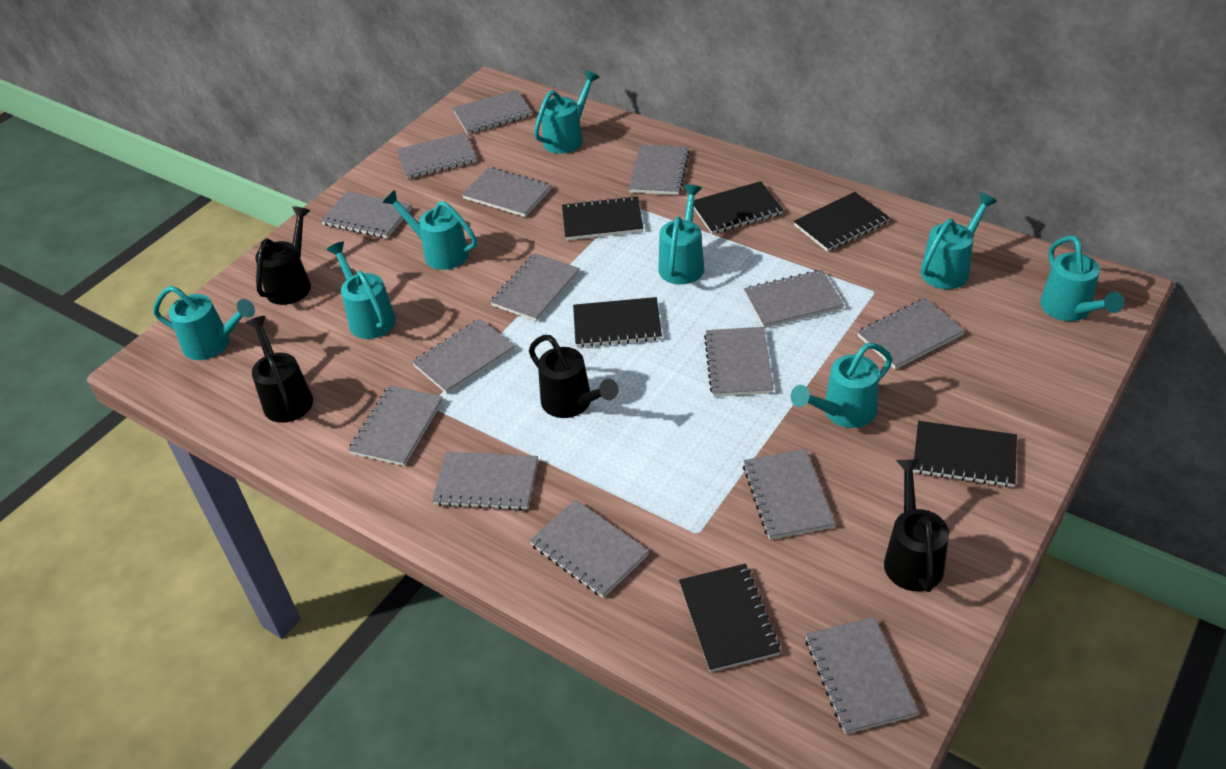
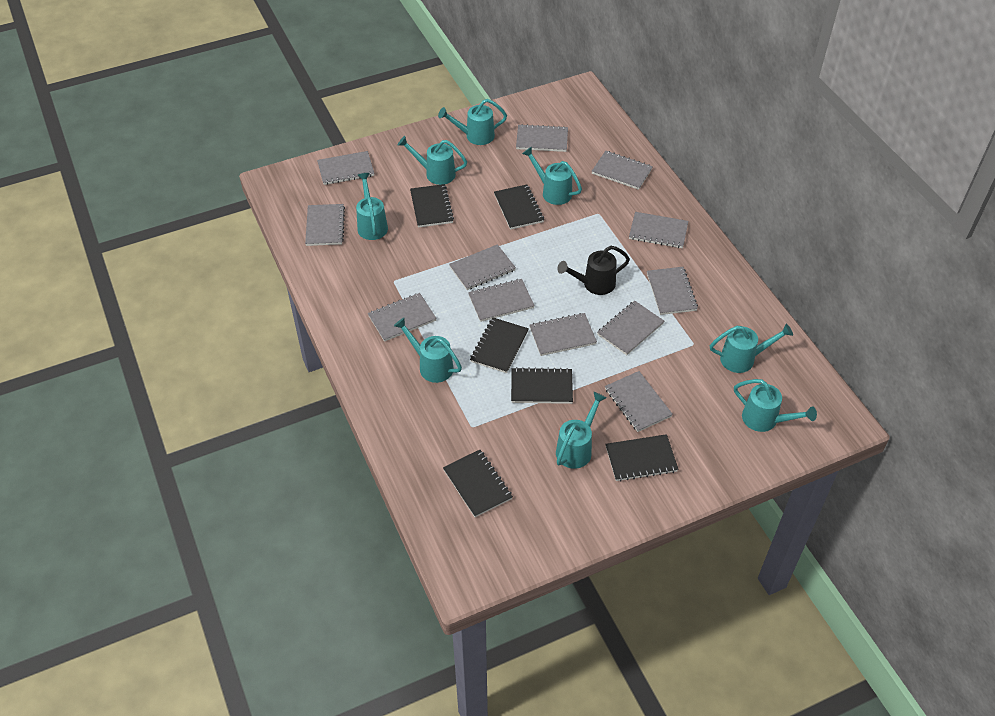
black watering can: 4 -> 1
grey notebook: 15 -> 12

